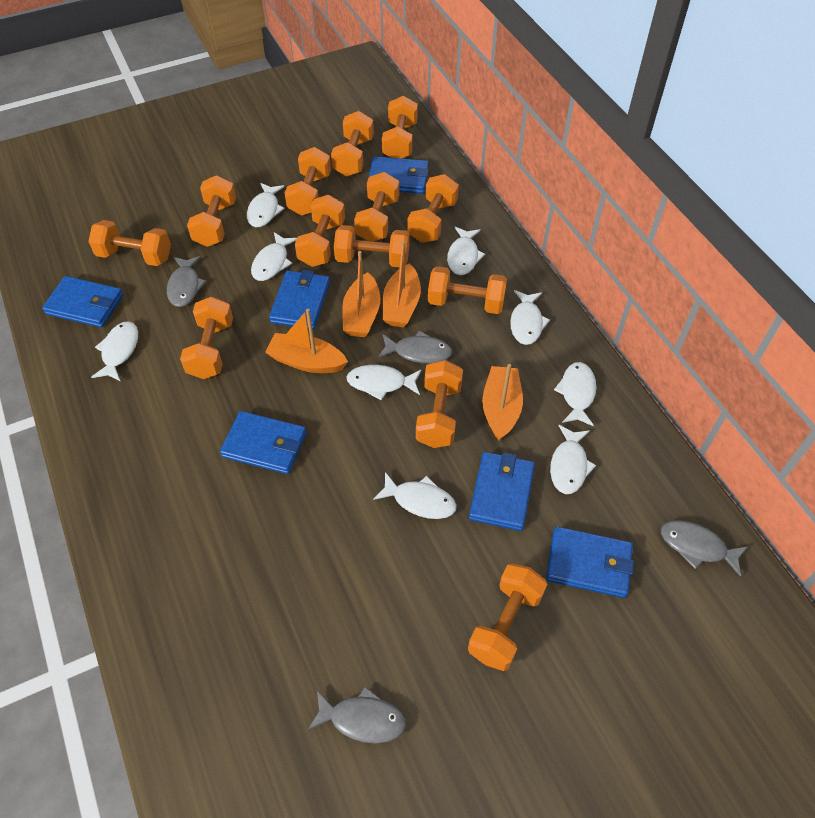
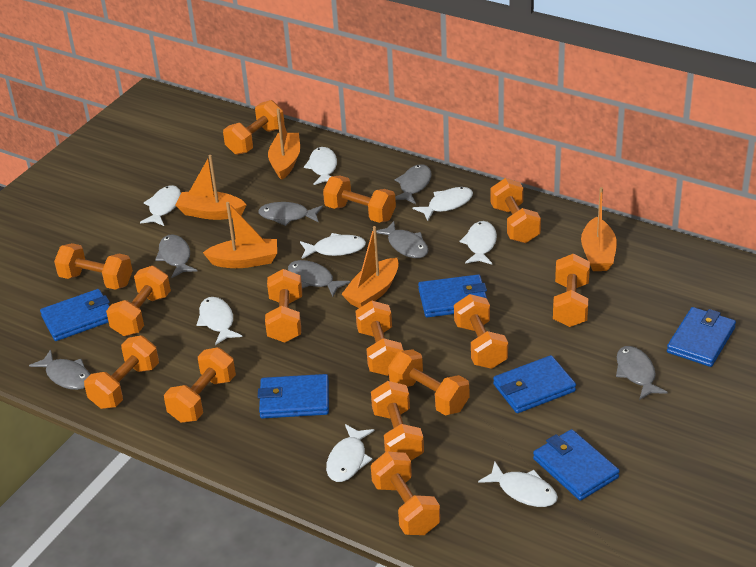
grey fish: 4 -> 7
orange boat: 4 -> 5
orange dumbbell: 13 -> 14
white fish: 9 -> 8

